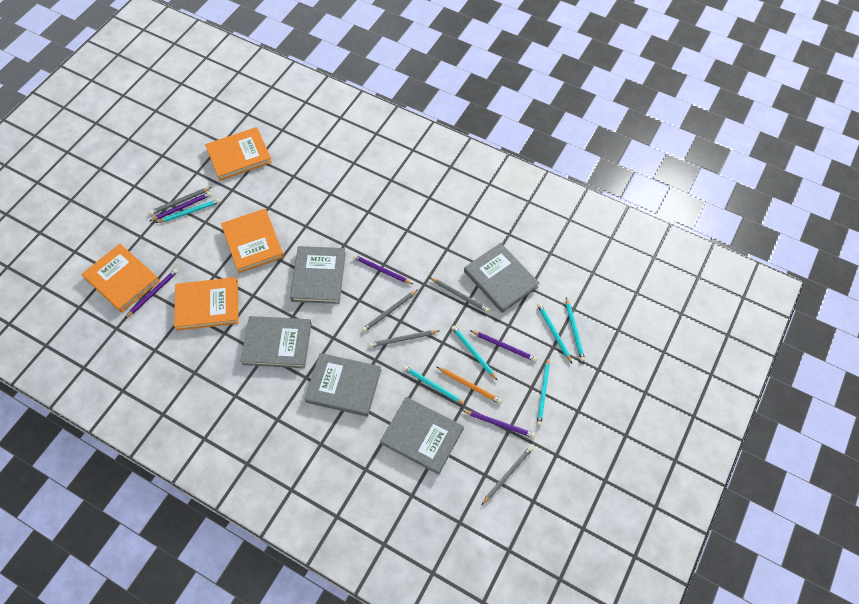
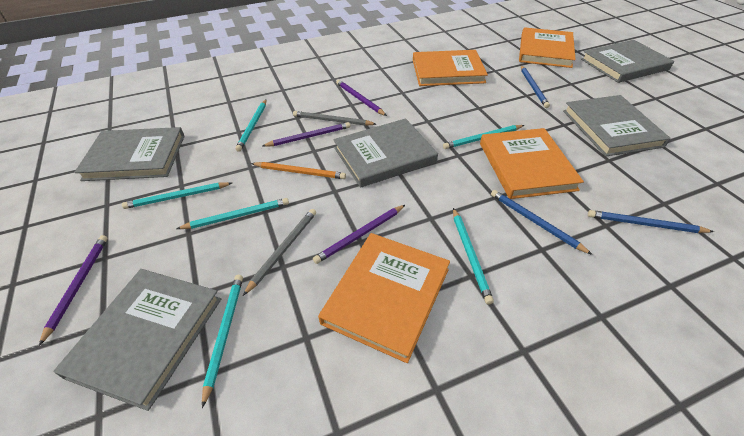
blue pencil: 0 -> 3
grey pencil: 5 -> 2
purple pencil: 5 -> 4

